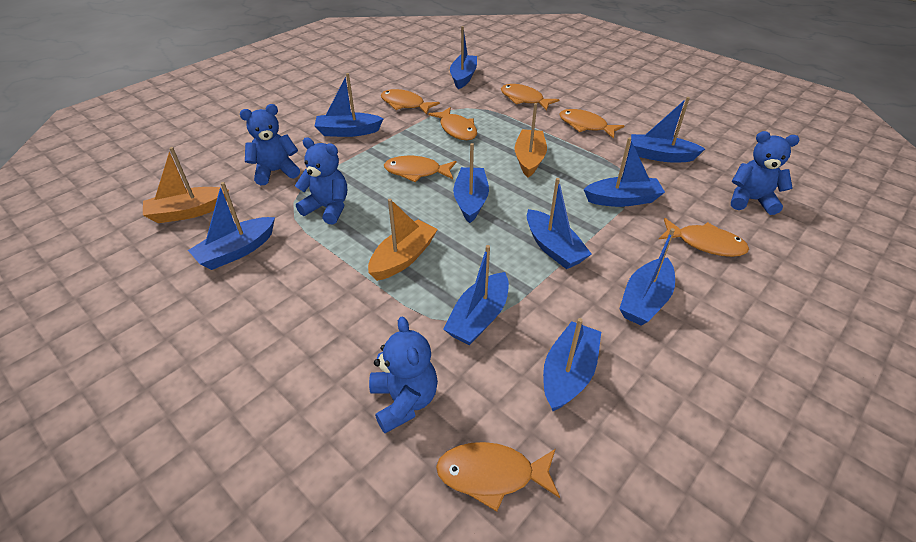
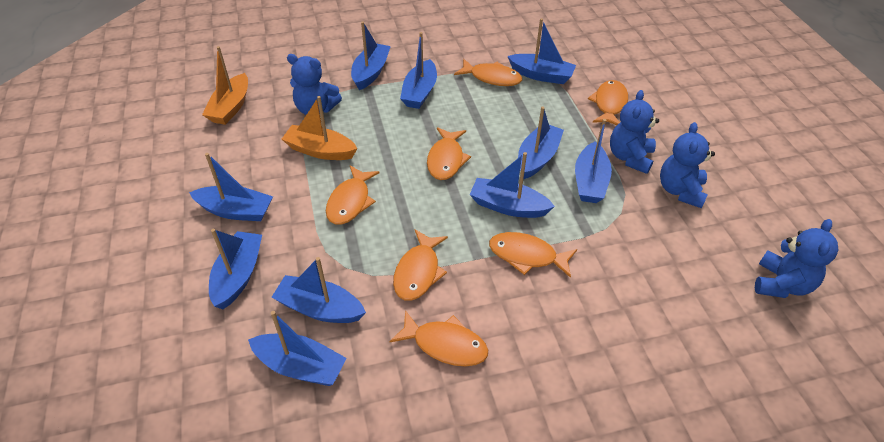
orange boat: 3 -> 2

